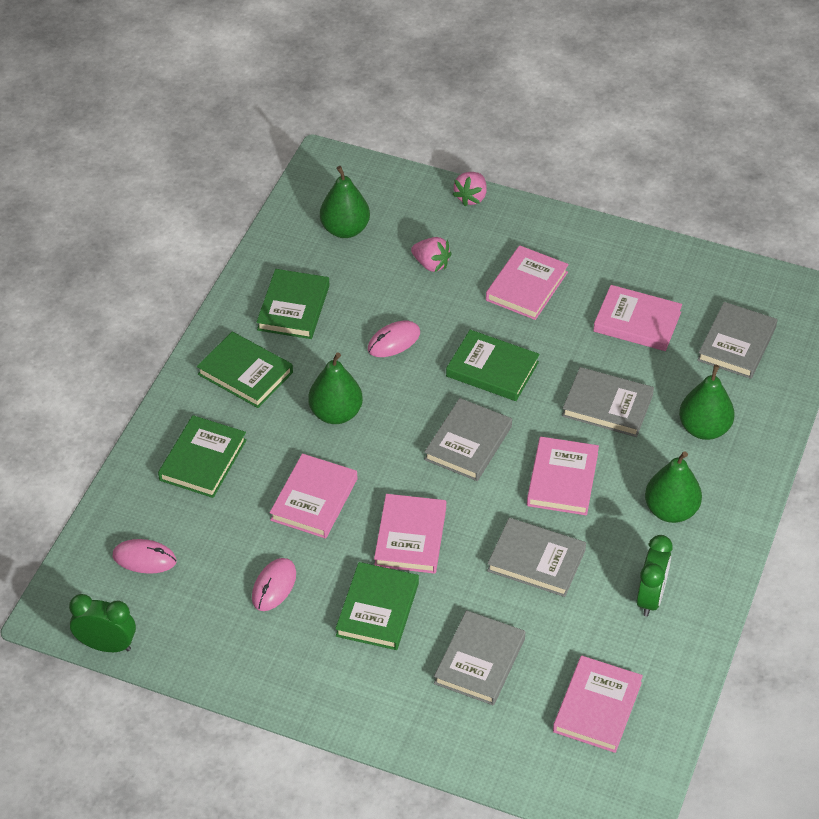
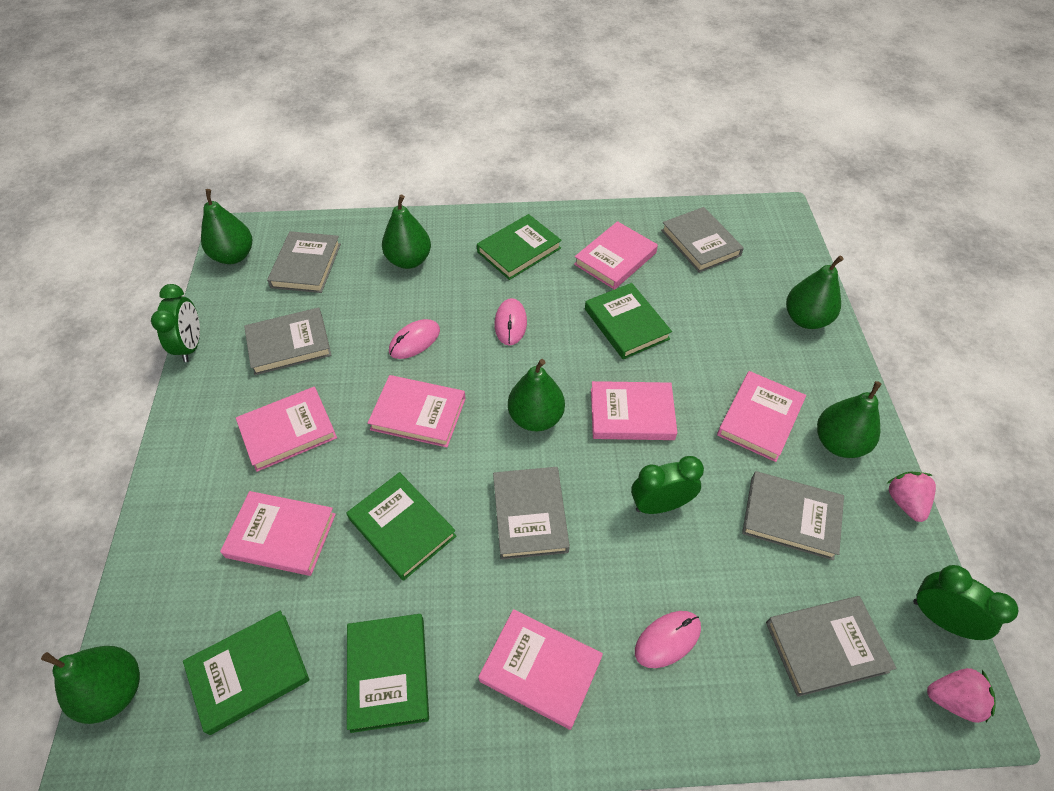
green clock: 2 -> 3
green pear: 4 -> 6
grey book: 5 -> 6
pink book: 6 -> 7

